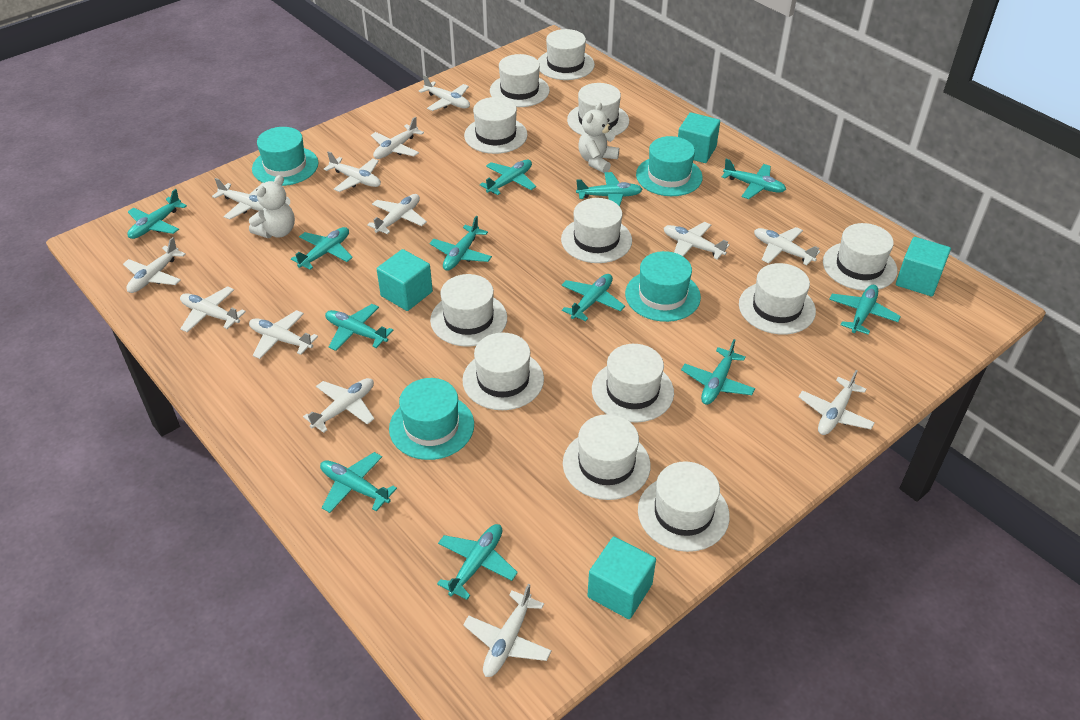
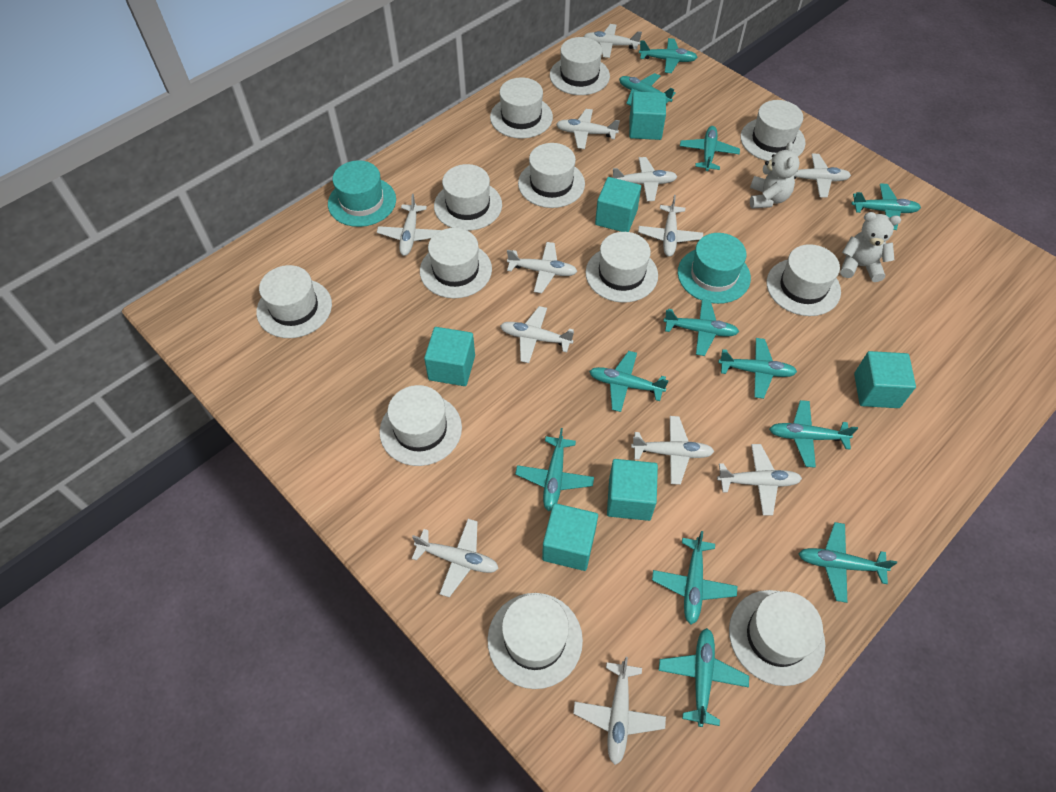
turquoise cube: 4 -> 6
turquoise hat: 4 -> 2
white plane: 13 -> 12

